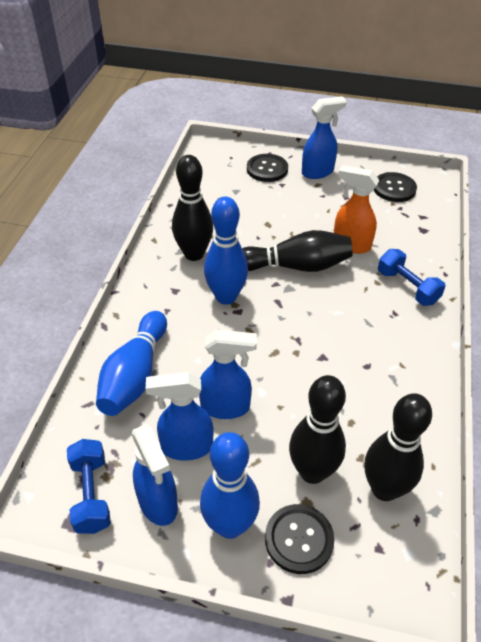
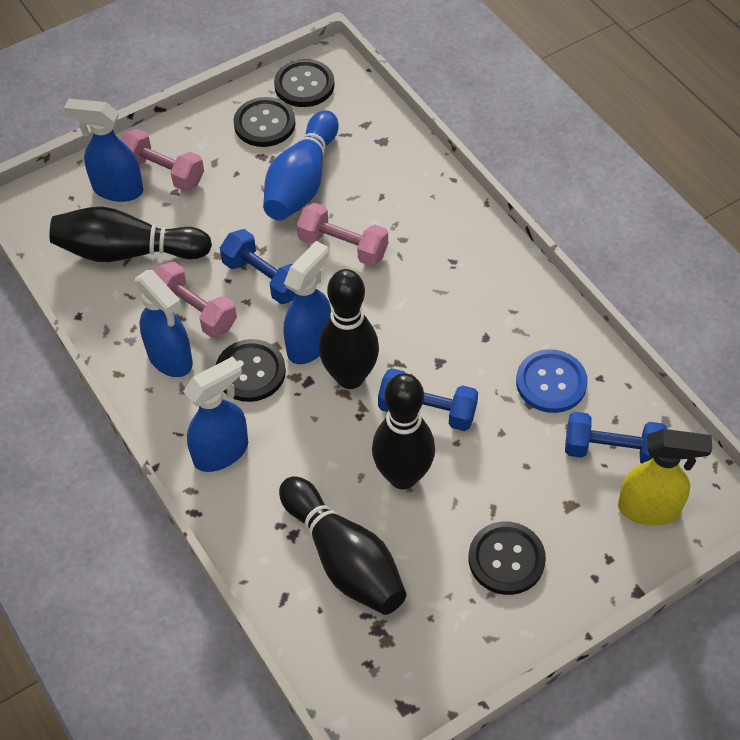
black button: 3 -> 4
blue bowling pin: 3 -> 1
blue button: 0 -> 1
blue dumbbell: 2 -> 3
orange spray bottle: 1 -> 0
pink dumbbell: 0 -> 3
yellow spray bottle: 0 -> 1

